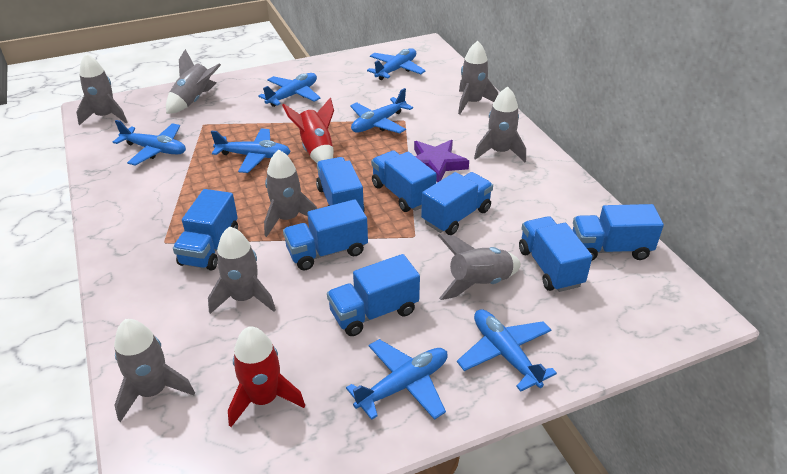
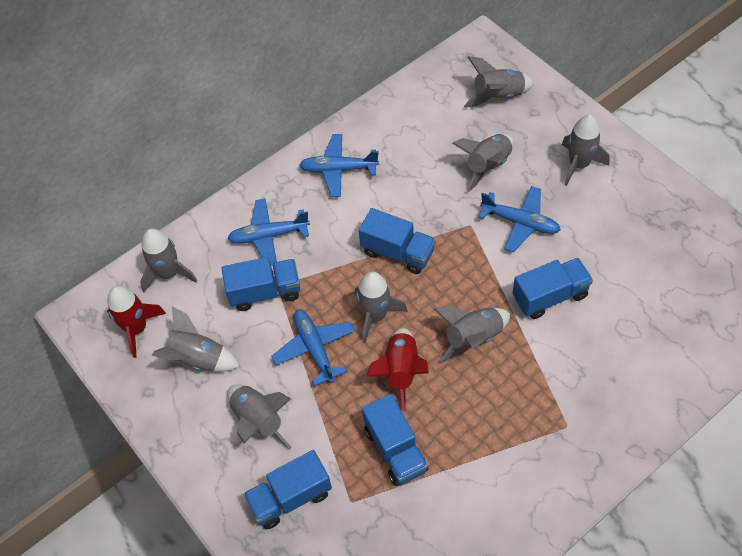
blue plane: 7 -> 4
blue truck: 8 -> 5
purple star: 1 -> 0

